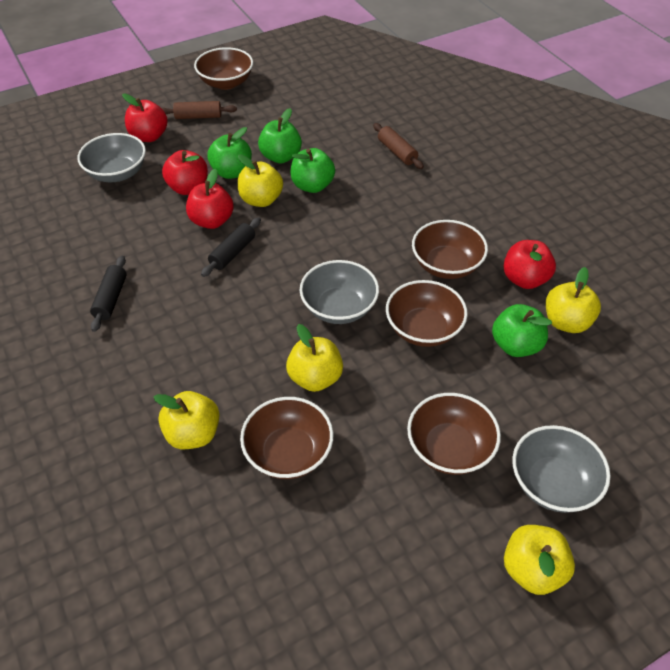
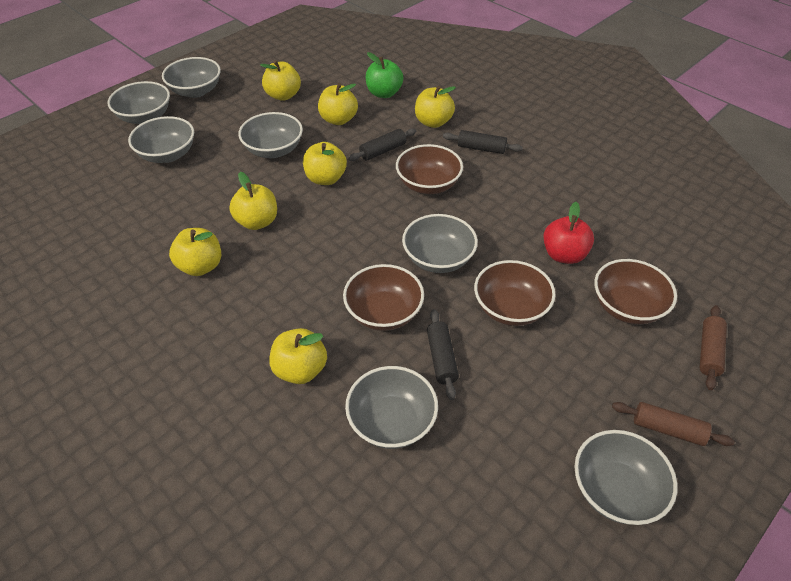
black rolling pin: 2 -> 3
brown bowl: 5 -> 4
green apple: 4 -> 1
grey bowl: 3 -> 7
red apple: 4 -> 1
yellow apple: 5 -> 7

